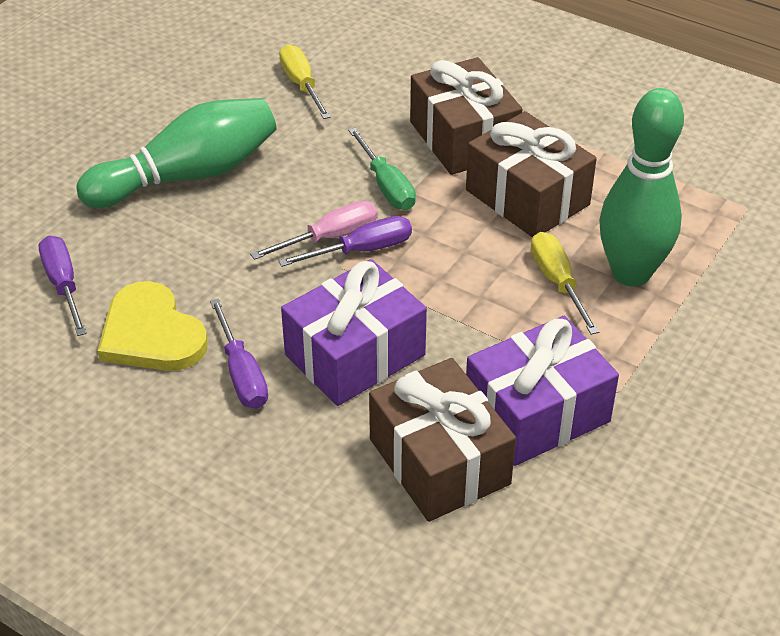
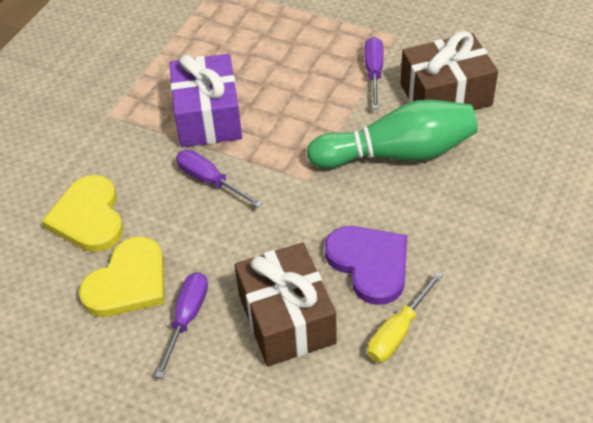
brown gift: 3 -> 2
green bowling pin: 2 -> 1
green screwdriver: 1 -> 0
pink screwdriver: 1 -> 0
purple gift: 2 -> 1
purple heart: 0 -> 1
yellow heart: 1 -> 2
yellow screwdriver: 2 -> 1

